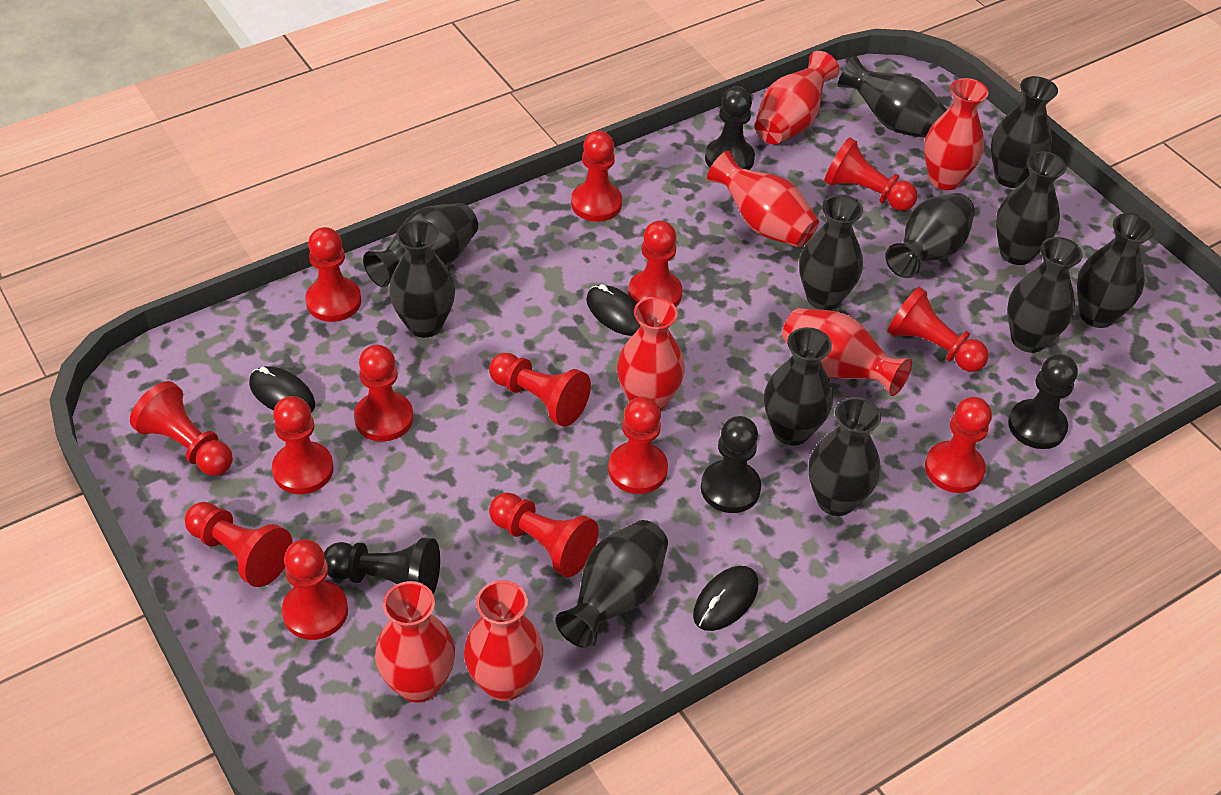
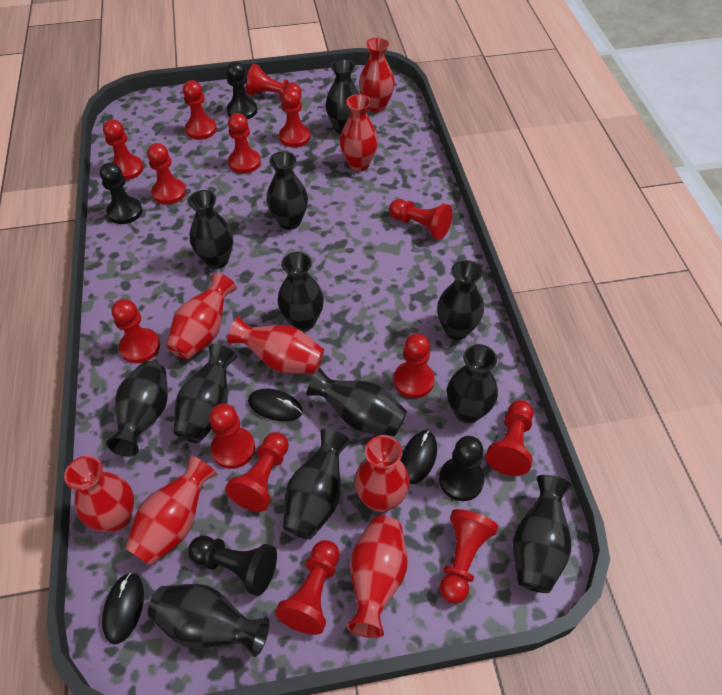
red vase: 7 -> 8

